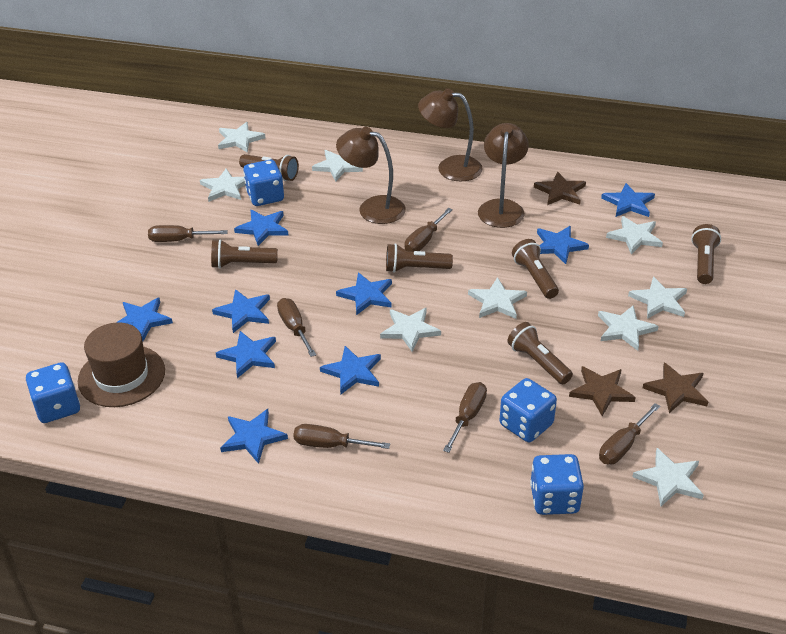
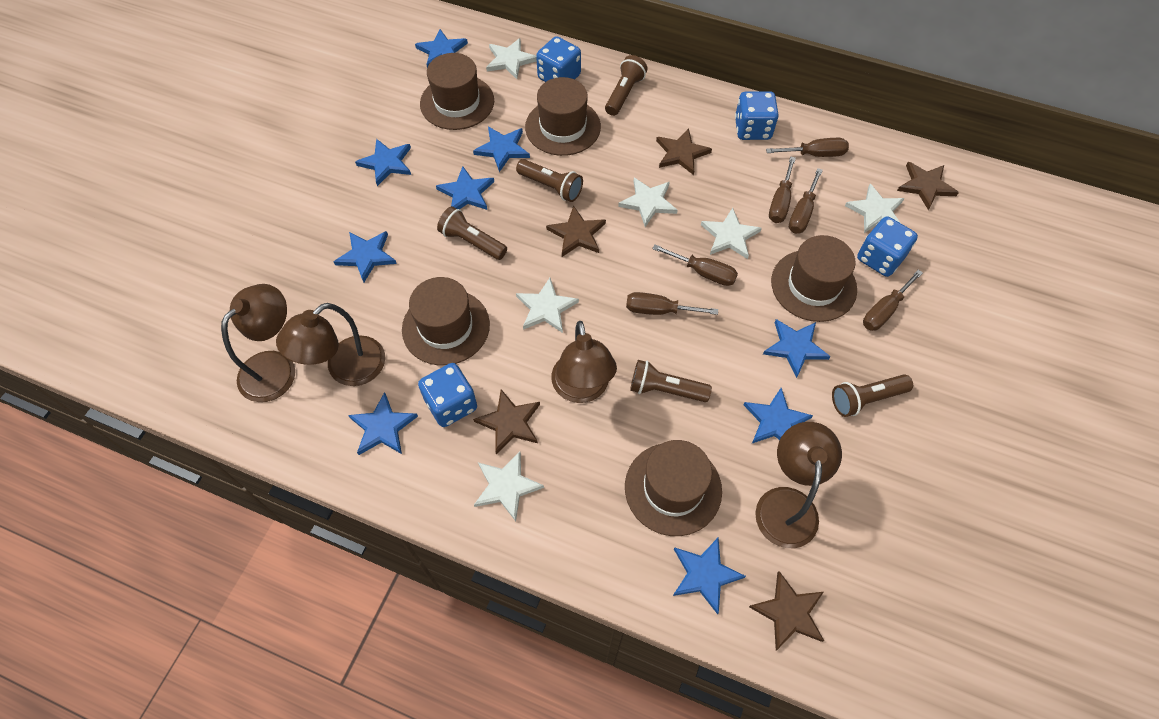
brown flashlight: 6 -> 5
brown hat: 1 -> 5
brown lamp: 3 -> 4
brown star: 3 -> 5
white star: 9 -> 6

